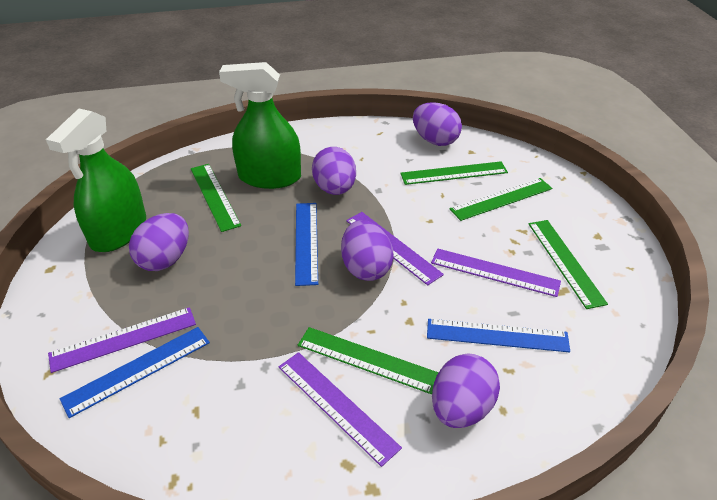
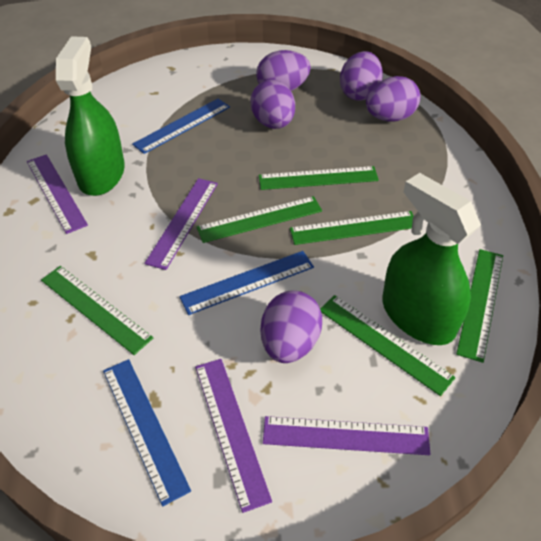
green ruler: 5 -> 6

